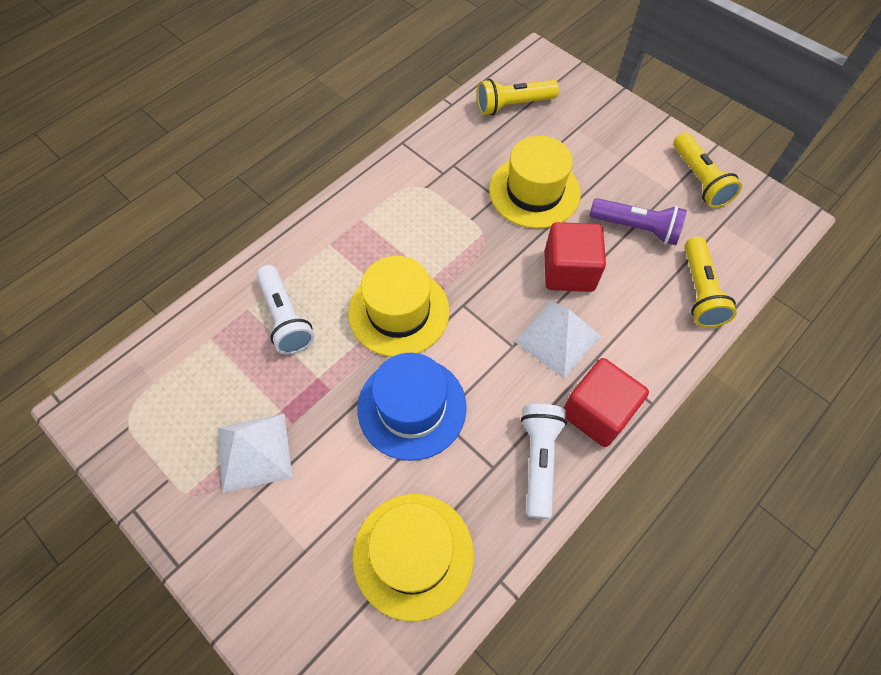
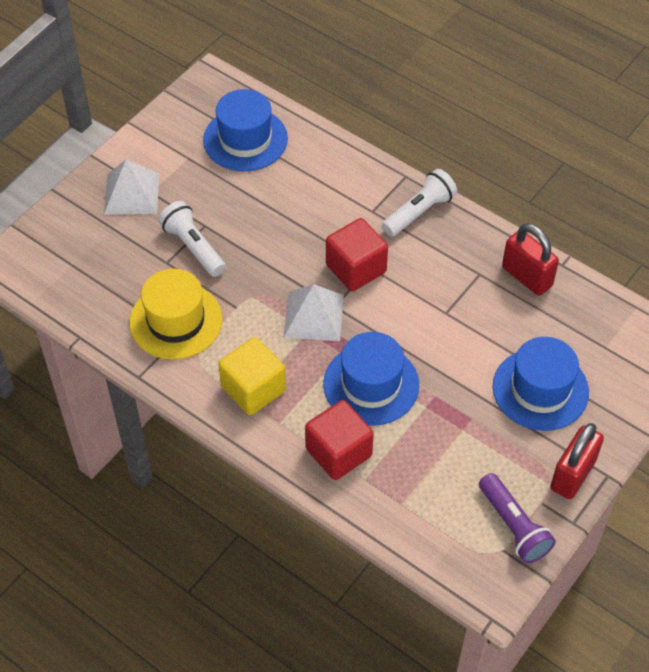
blue hat: 1 -> 3
red padlock: 0 -> 2
yellow cube: 0 -> 1
yellow flashlight: 3 -> 0
yellow hat: 3 -> 1

